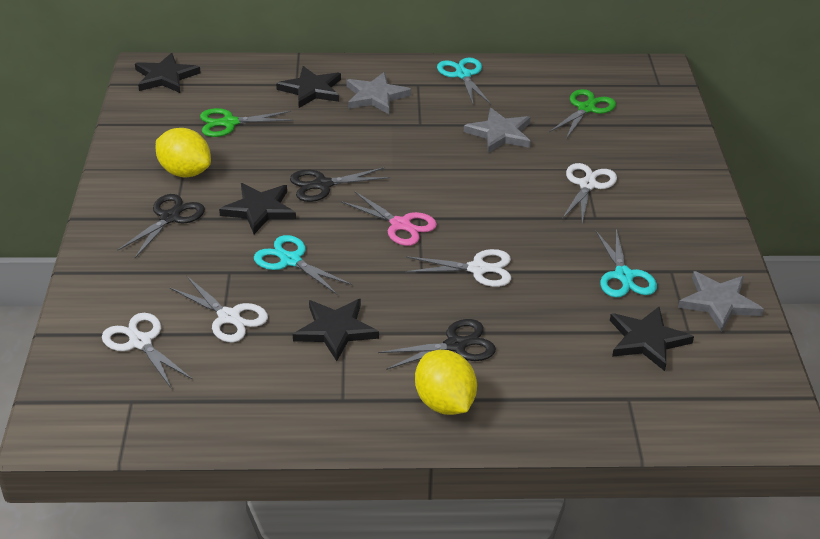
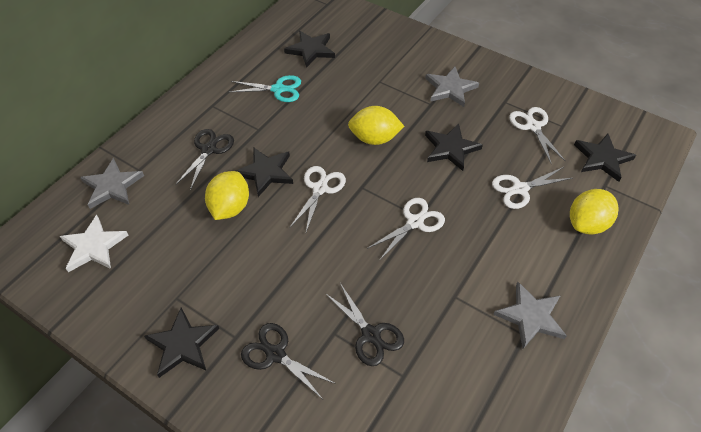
green scissors: 2 -> 0
pink scissors: 1 -> 0
turquoise scissors: 3 -> 1
white star: 0 -> 1
yellow lemon: 2 -> 3

